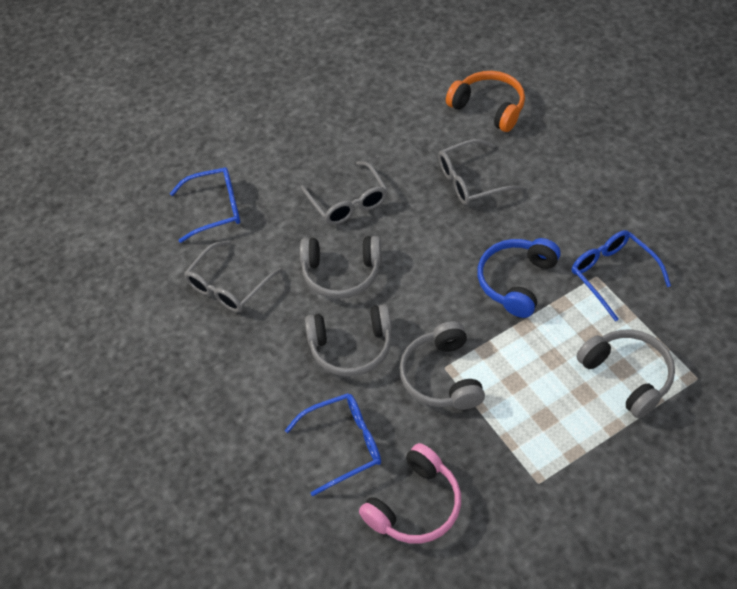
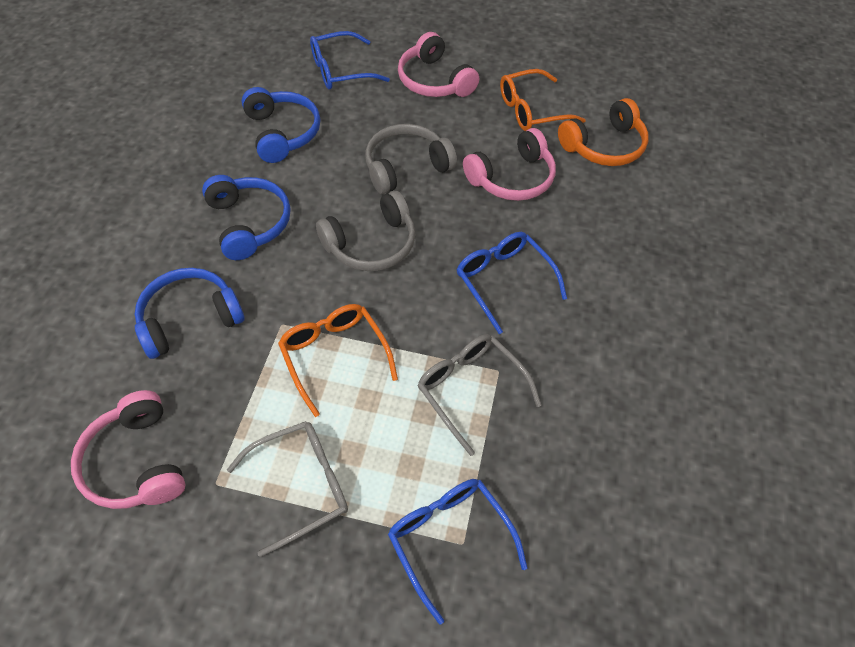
blue headphones: 1 -> 3
grey glasses: 3 -> 2
grey headphones: 4 -> 2
orange glasses: 0 -> 2
pink headphones: 1 -> 3

